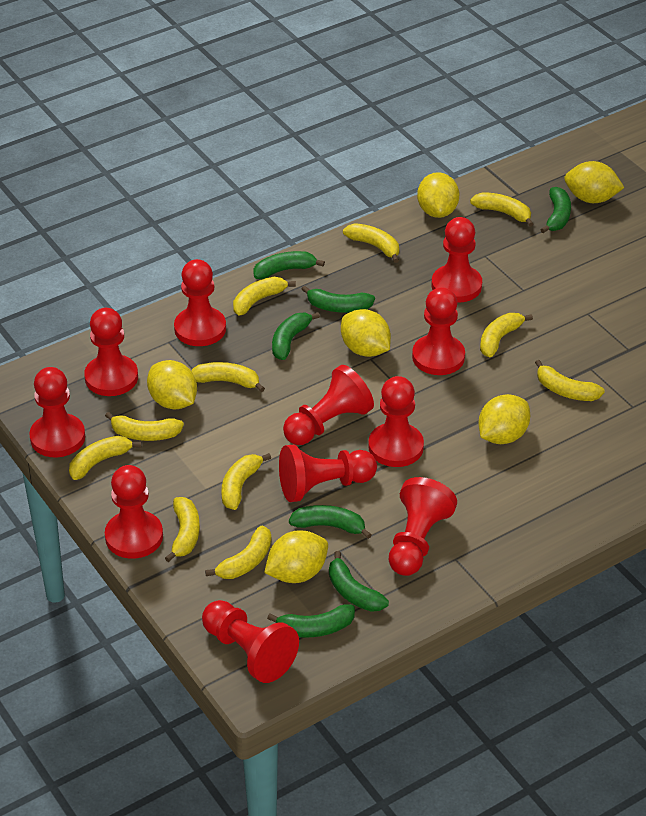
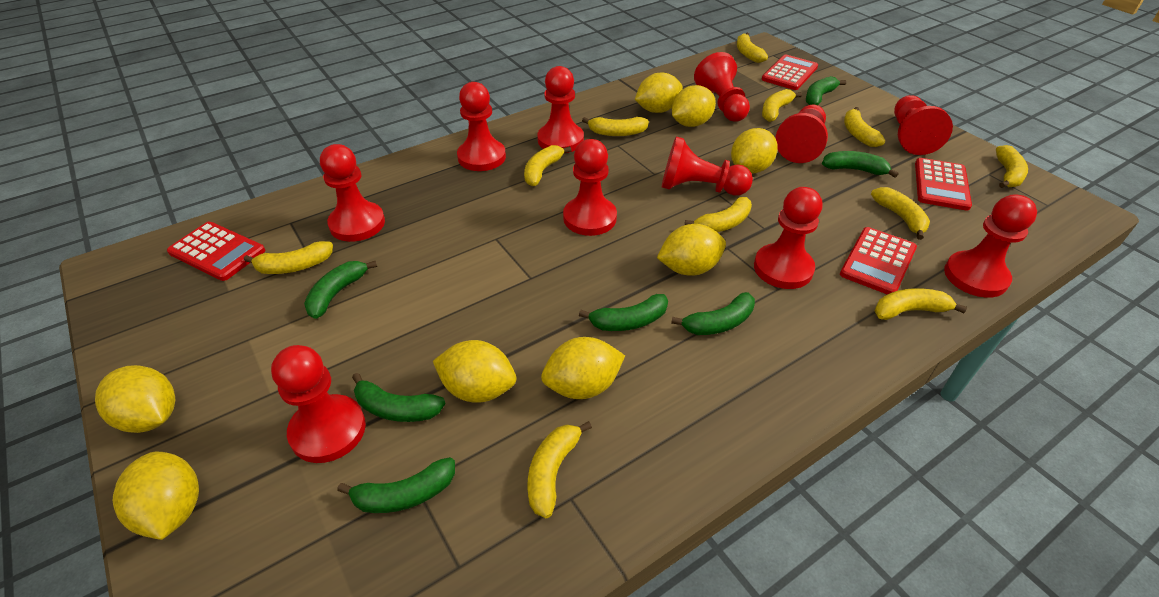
red calculator: 0 -> 4
yellow lemon: 6 -> 8

